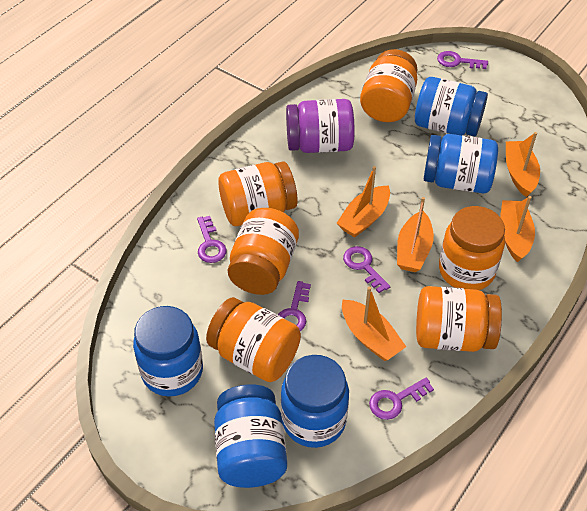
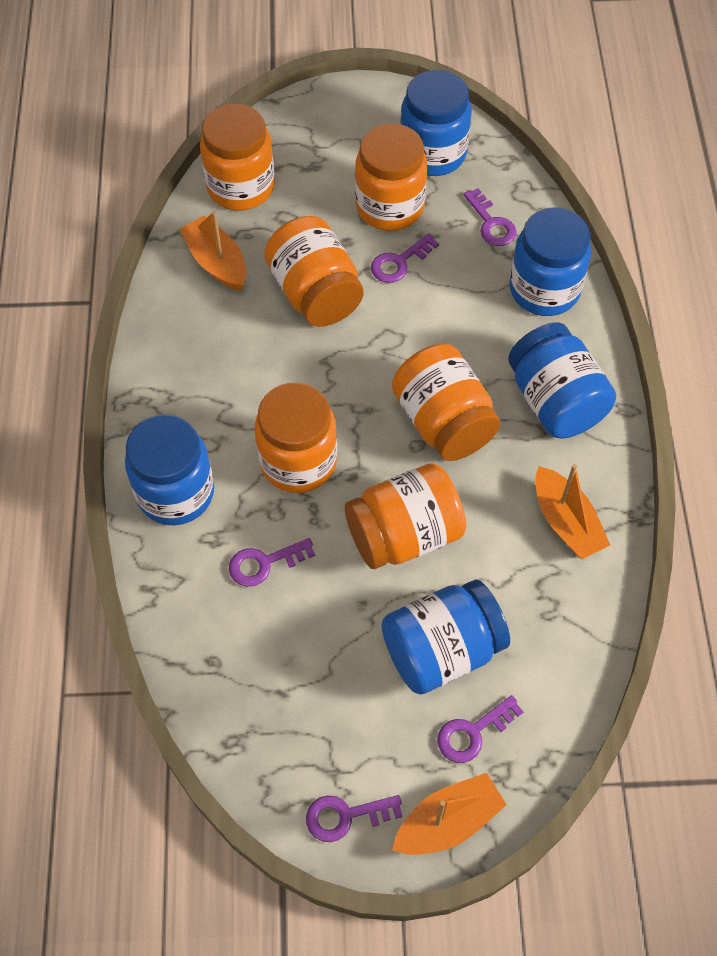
orange boat: 5 -> 3
purple jar: 1 -> 0

